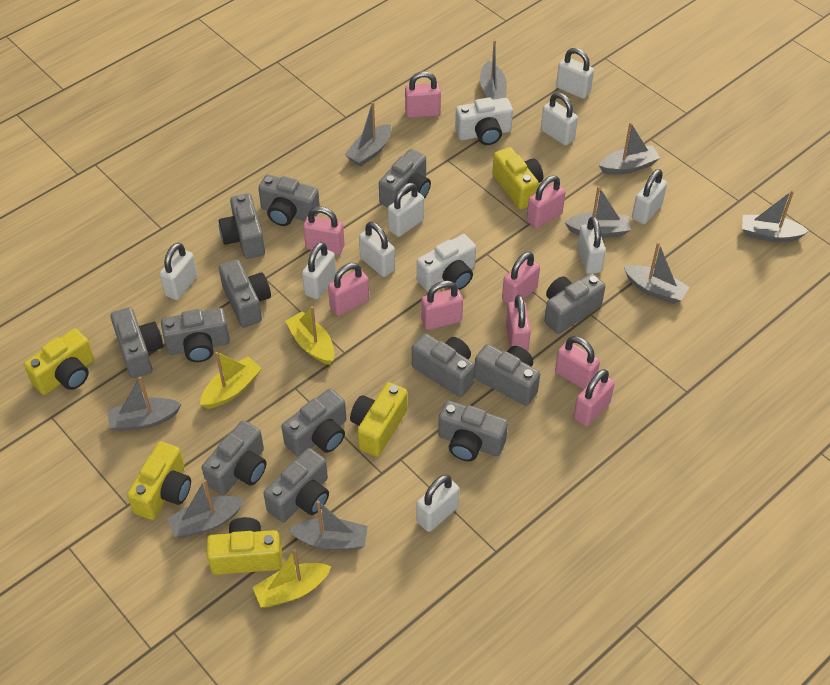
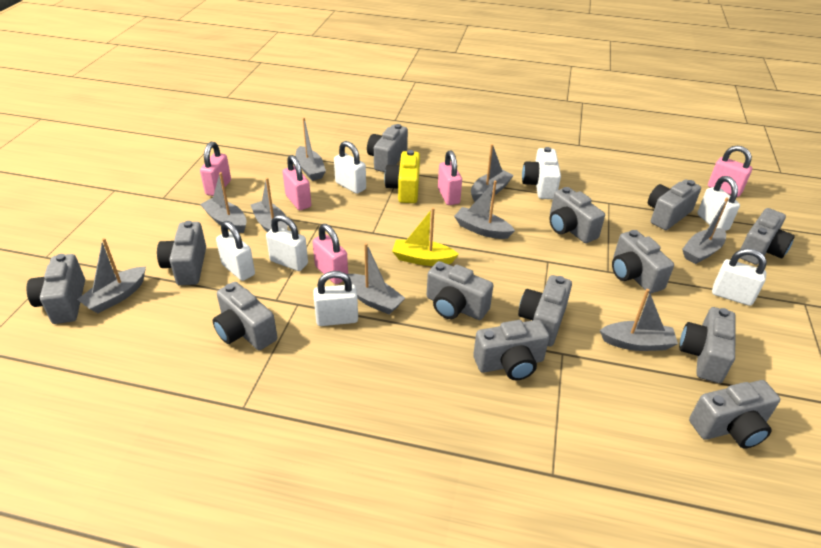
pink padlock: 9 -> 5
white camera: 2 -> 1
white padlock: 9 -> 6
yellow boat: 3 -> 1
yellow camera: 5 -> 1

